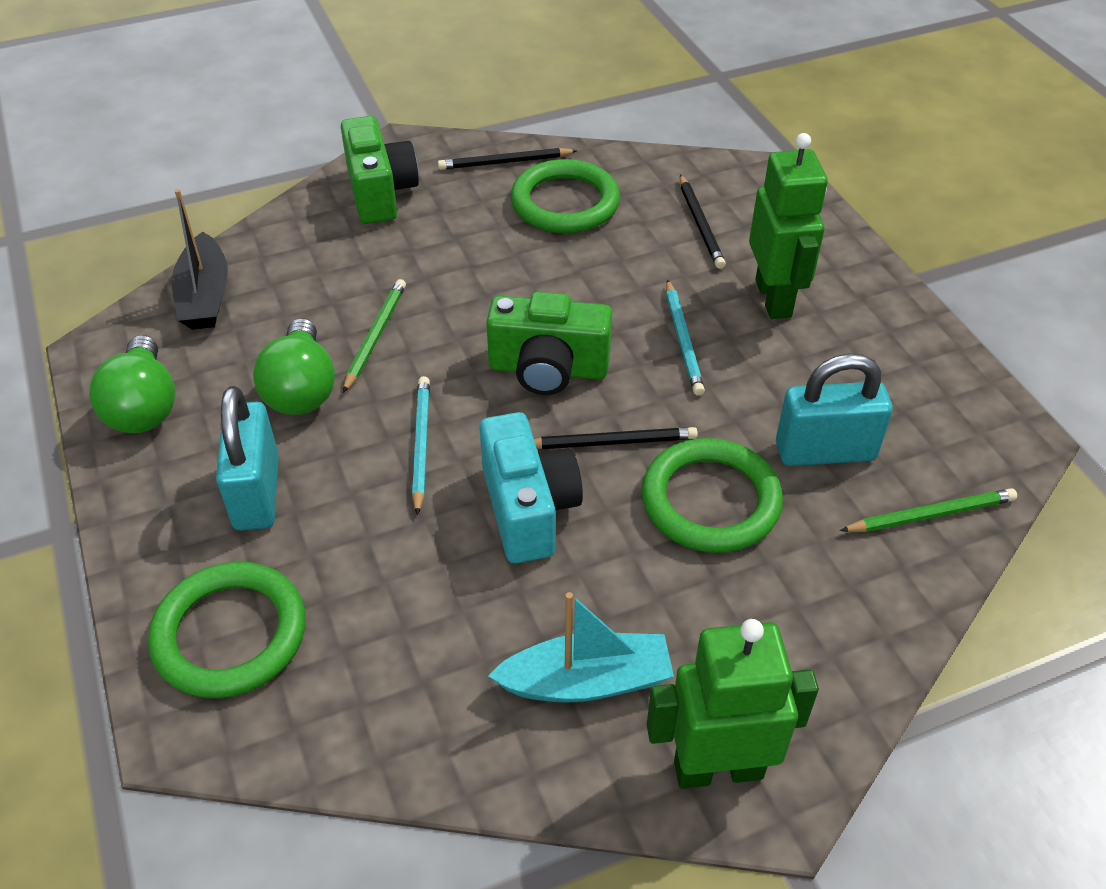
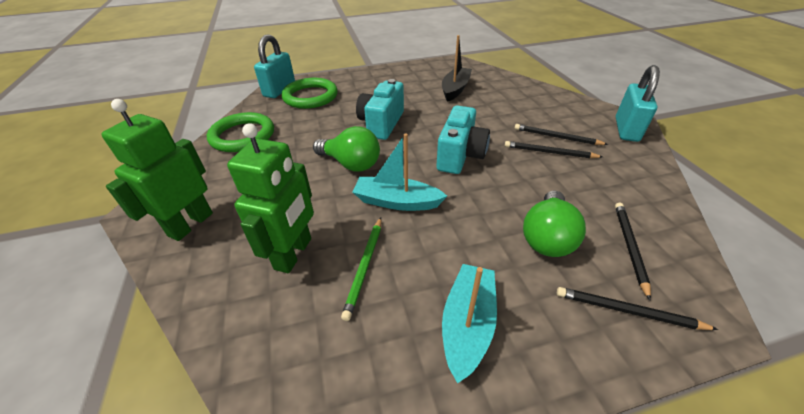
black pencil: 3 -> 4
green camera: 2 -> 0
green pencil: 2 -> 1
green ring: 3 -> 2
turquoise boat: 1 -> 2
turquoise camera: 1 -> 2
turquoise pencil: 2 -> 0

